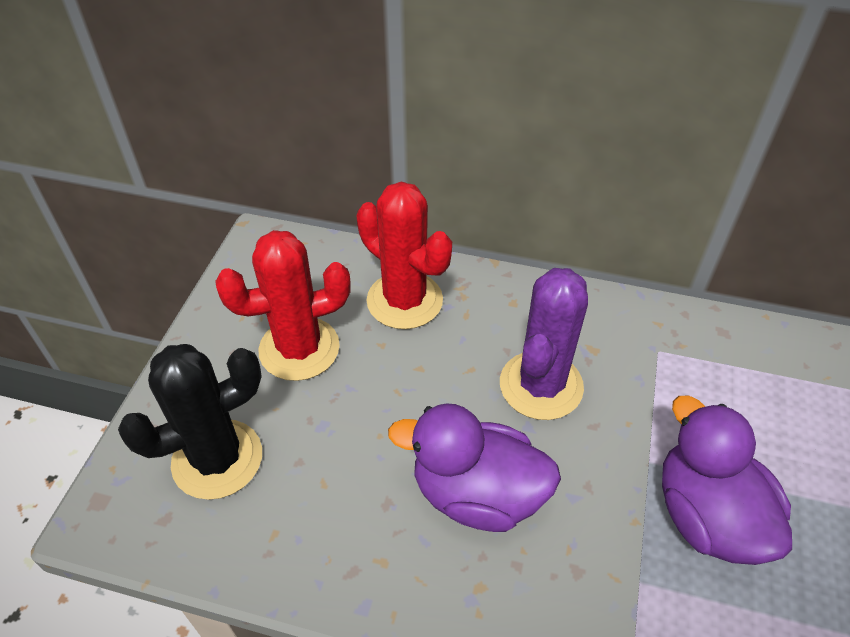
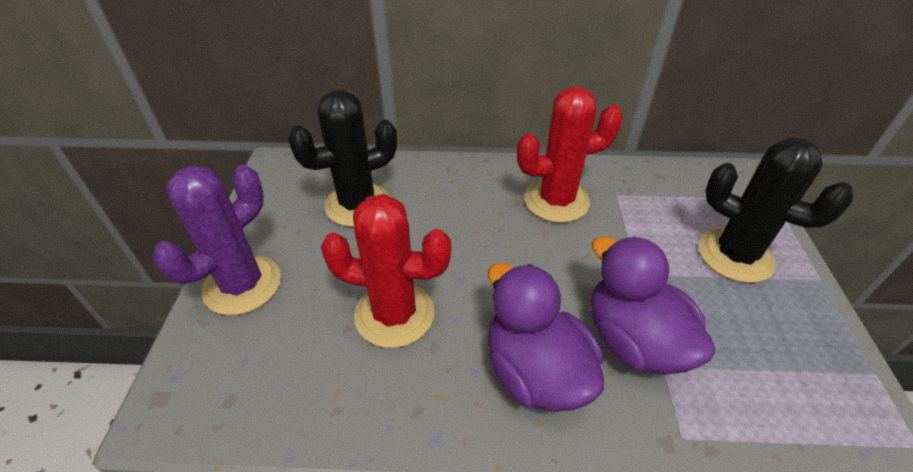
black cactus: 1 -> 2

